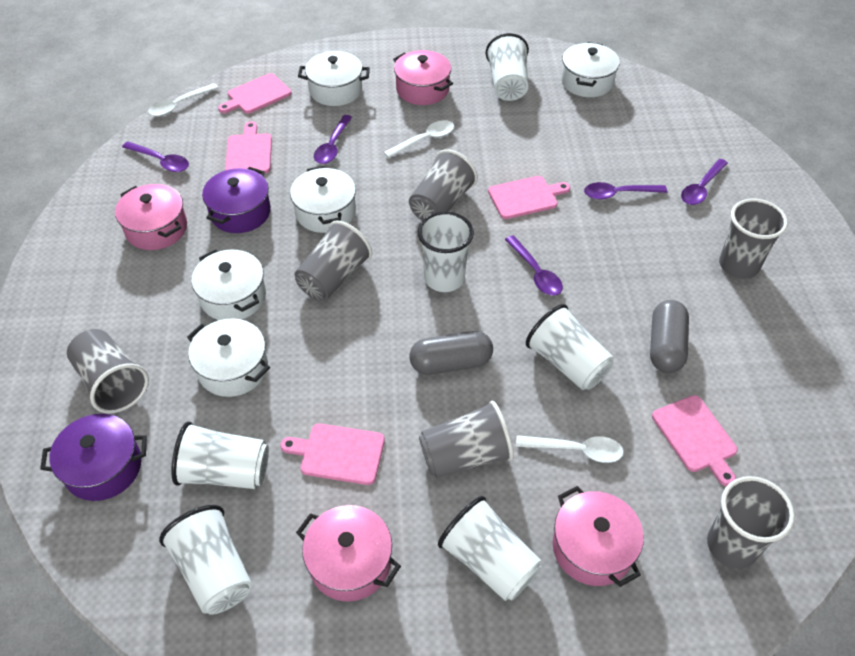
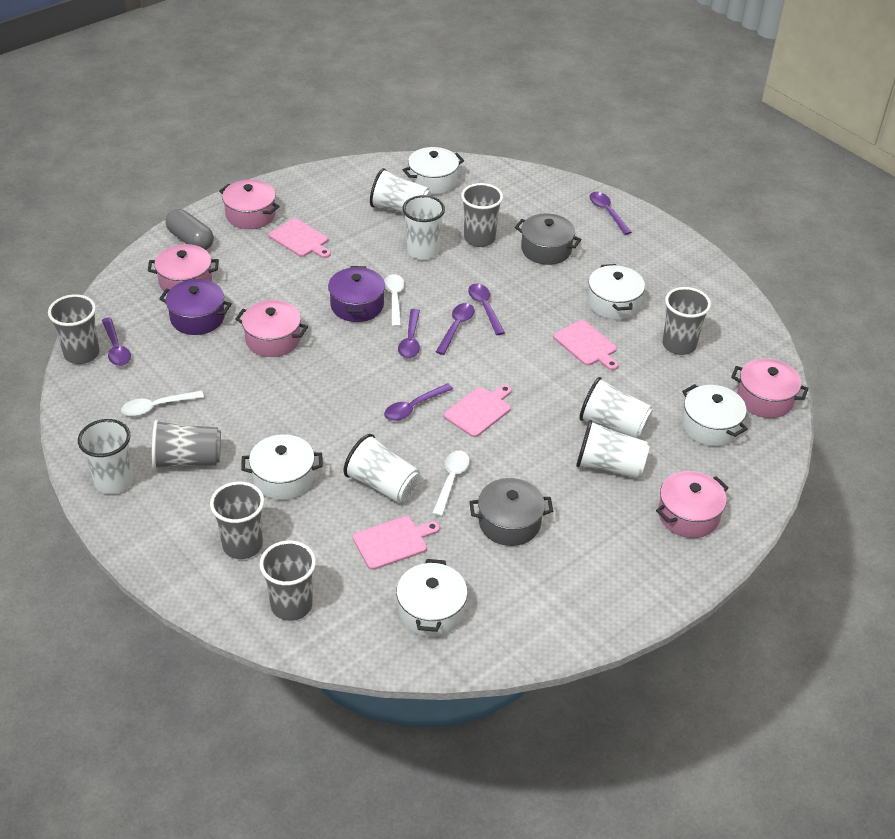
grey capsule: 2 -> 1
grey pot: 0 -> 2
pink cutting board: 5 -> 4
pink pot: 4 -> 5
purple spoon: 5 -> 6

